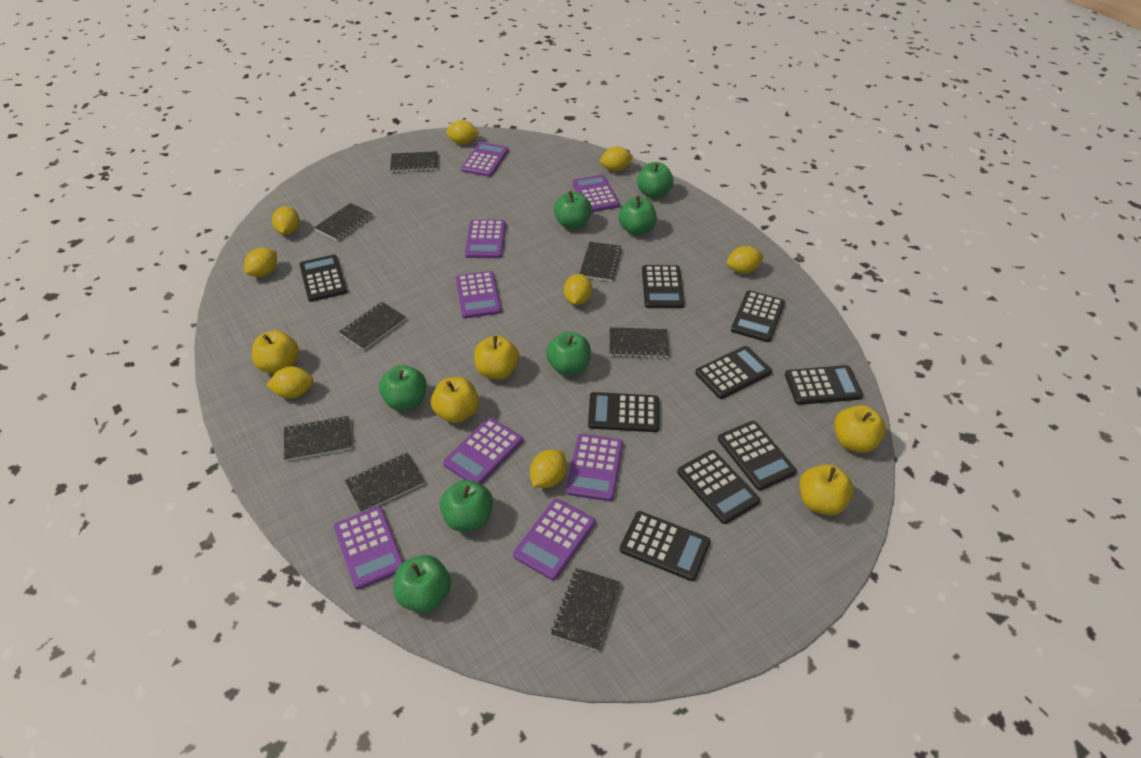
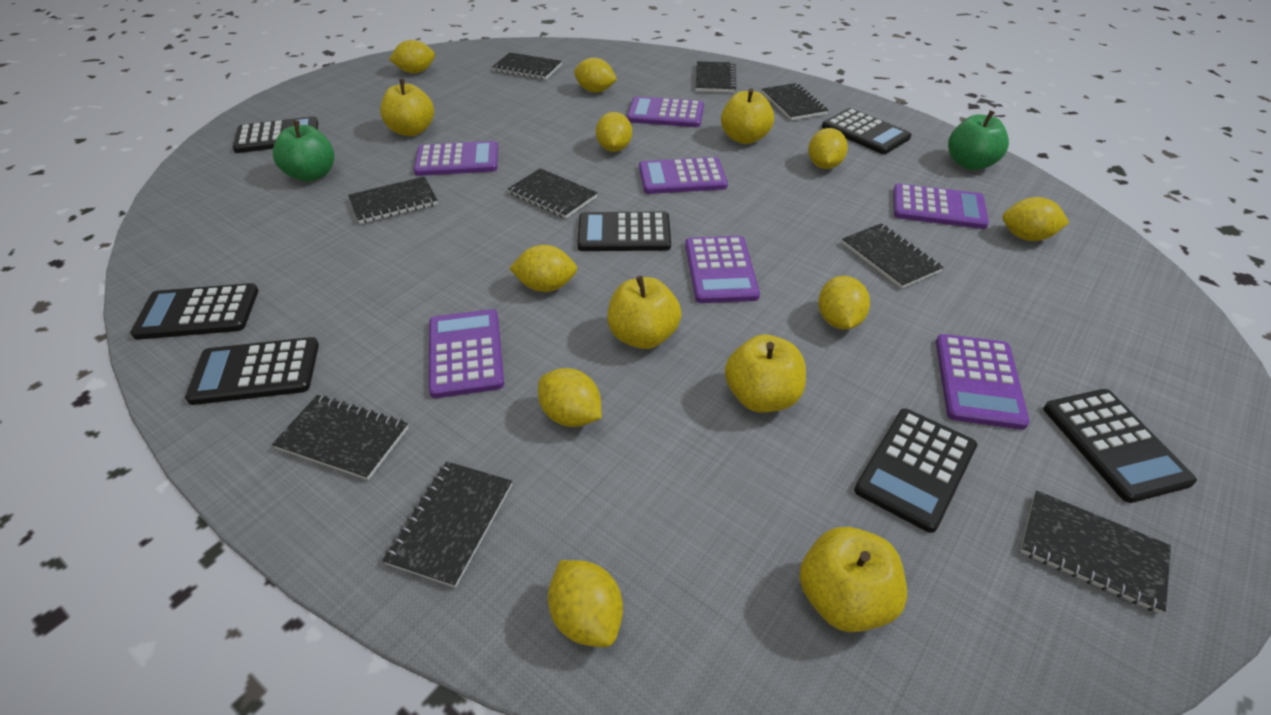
black calculator: 9 -> 7
black notebook: 8 -> 9
green apple: 7 -> 2
purple calculator: 8 -> 7
yellow lemon: 8 -> 9

